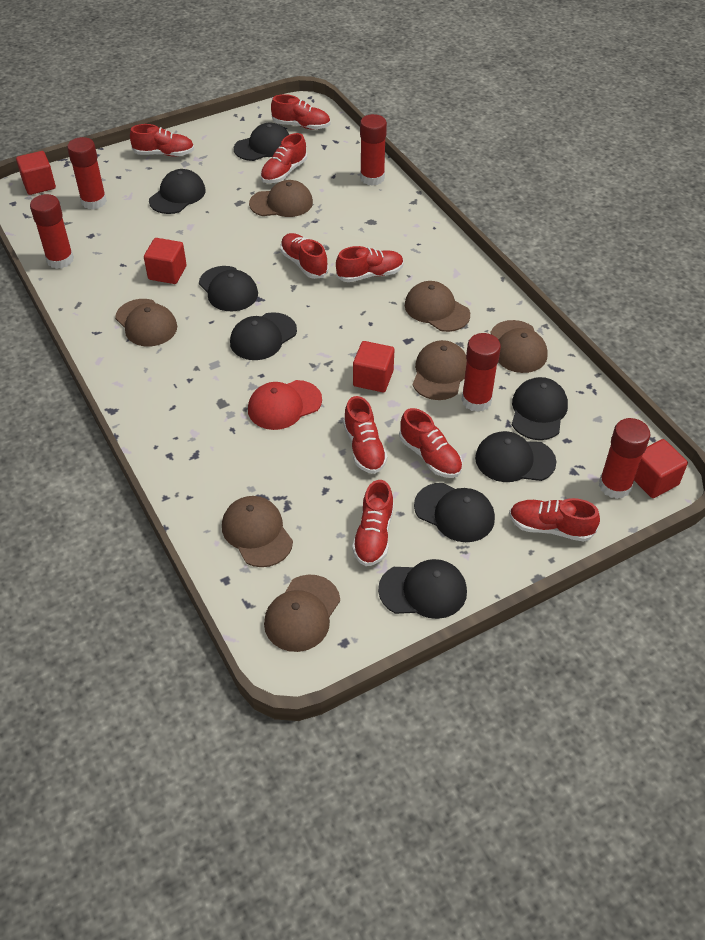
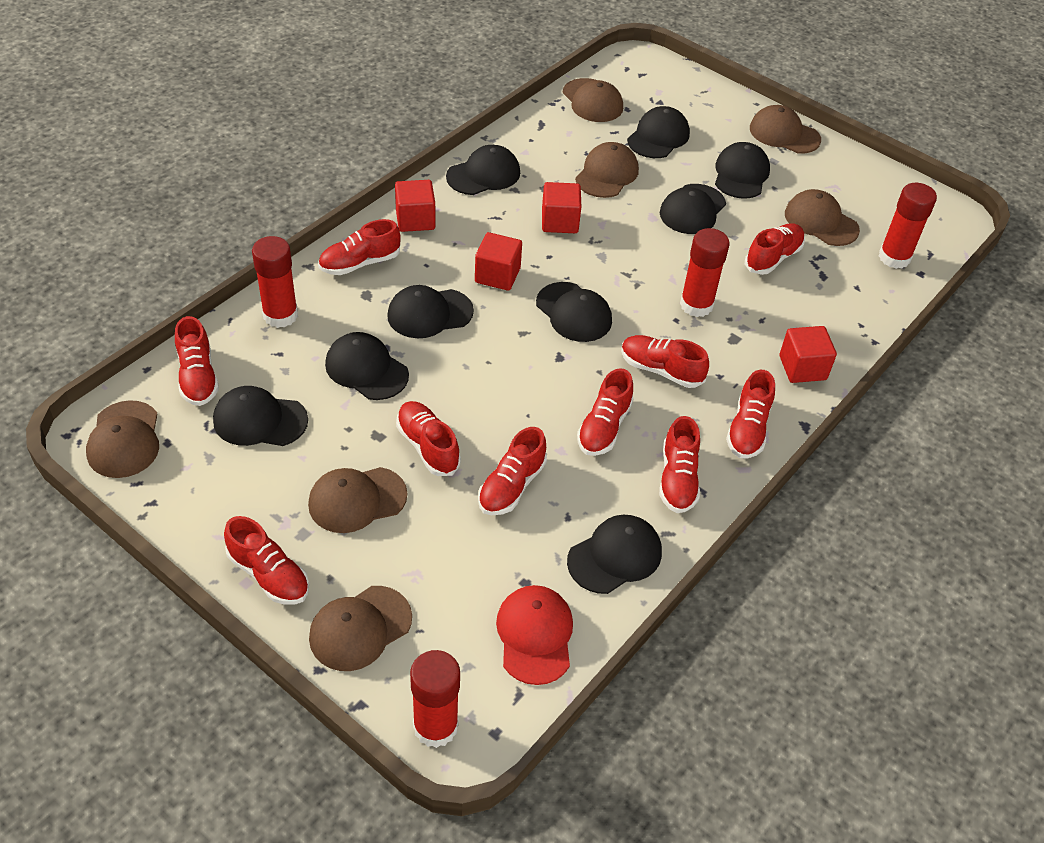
black cap: 8 -> 9
red glue stick: 5 -> 4
red shoe: 9 -> 10

